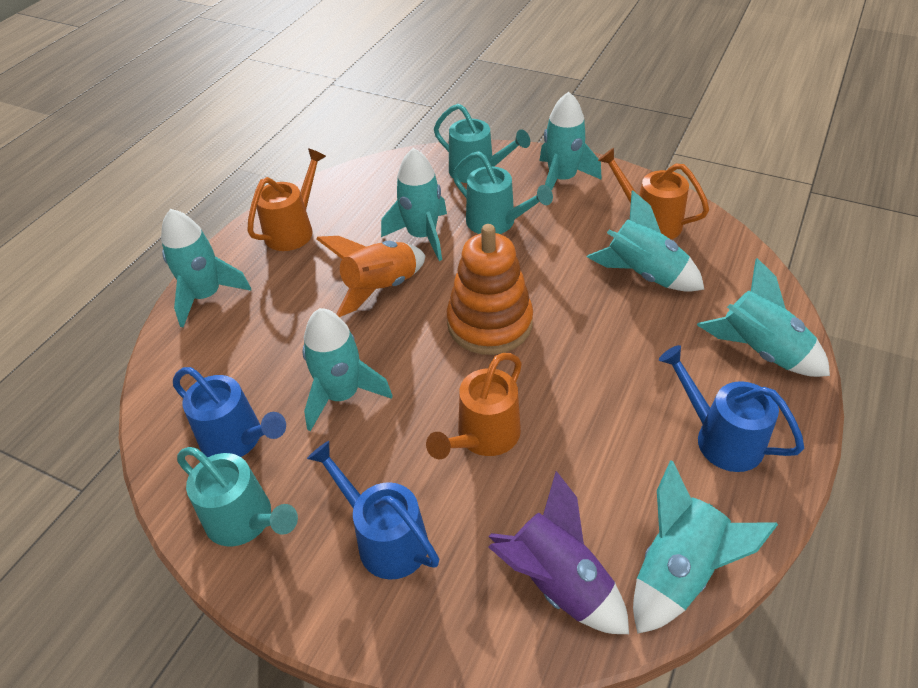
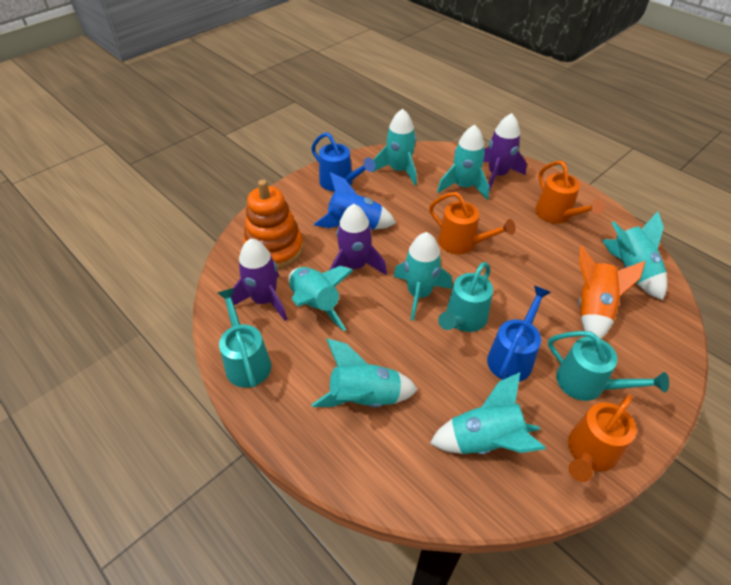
blue rocket: 0 -> 1
blue watering can: 3 -> 2
purple rocket: 1 -> 3

